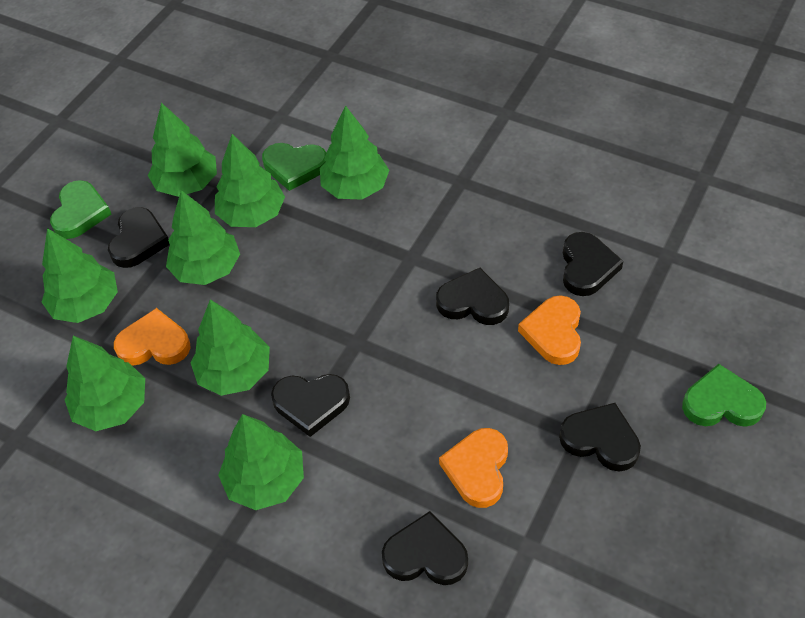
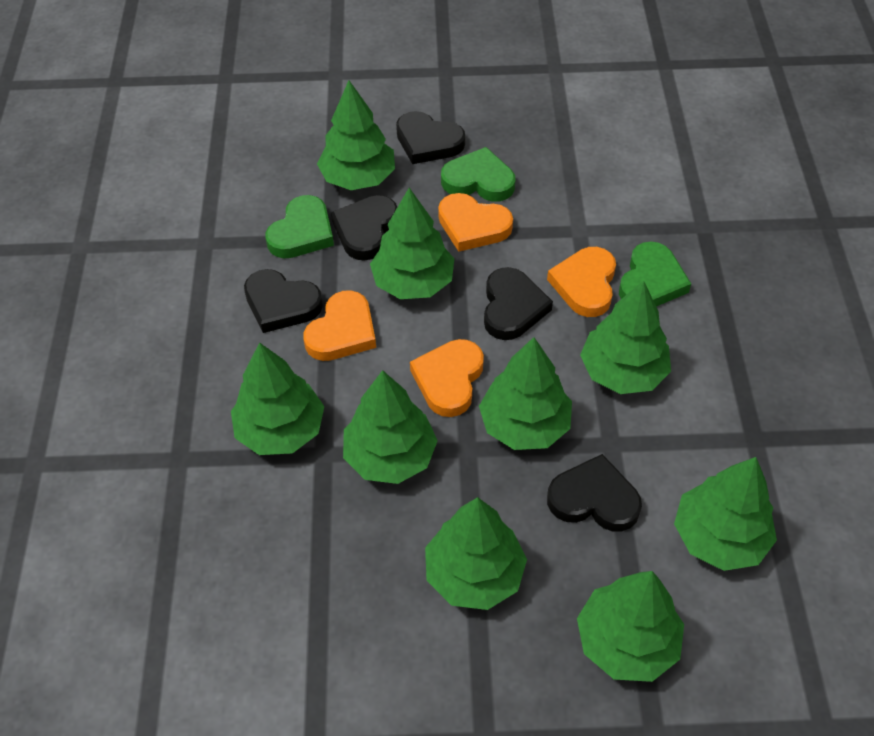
black heart: 6 -> 5
green tree: 8 -> 9
orange heart: 3 -> 4

